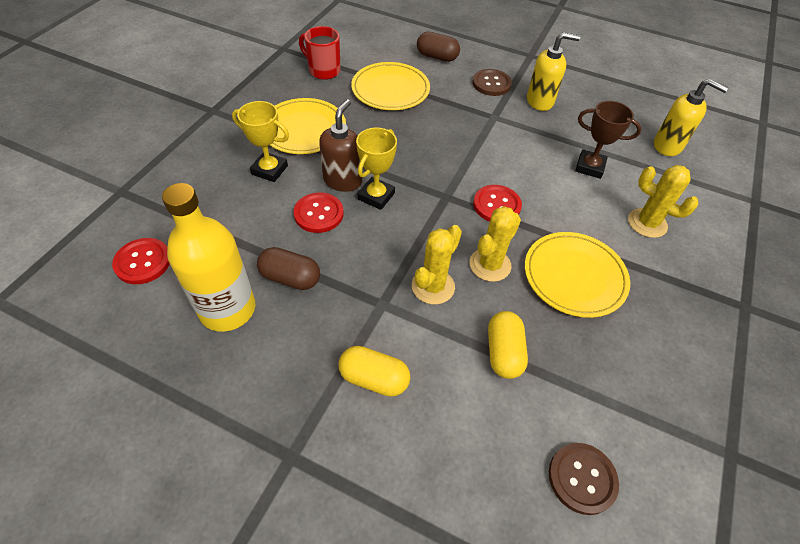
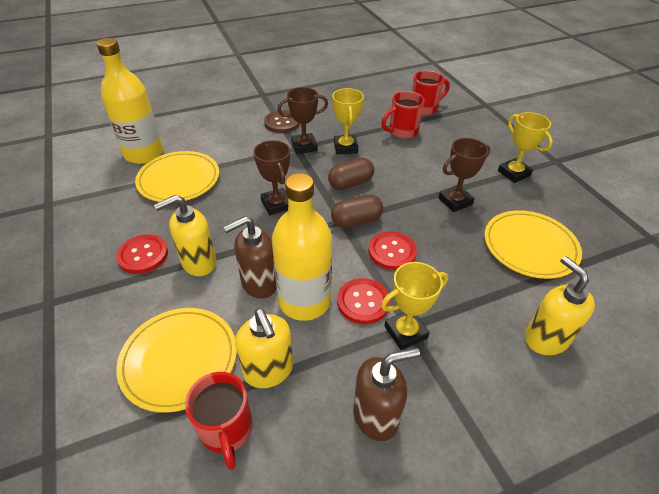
brown button: 2 -> 1
brown soap dispenser: 1 -> 2
brown trophy: 1 -> 3
red mug: 1 -> 3
yellow bottle: 1 -> 2
yellow cactus: 3 -> 0
yellow capsule: 2 -> 0
yellow soap dispenser: 2 -> 3
yellow trophy: 2 -> 3

